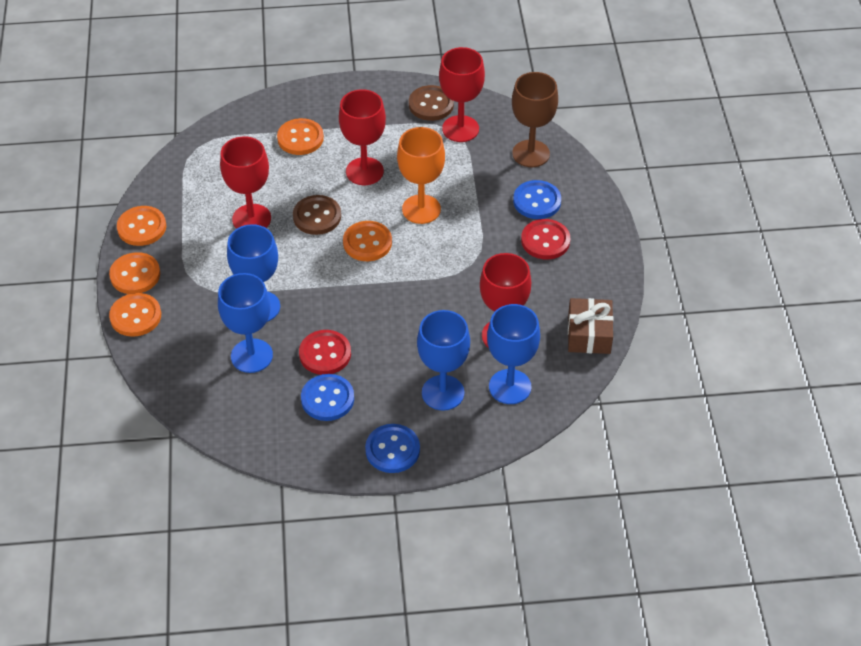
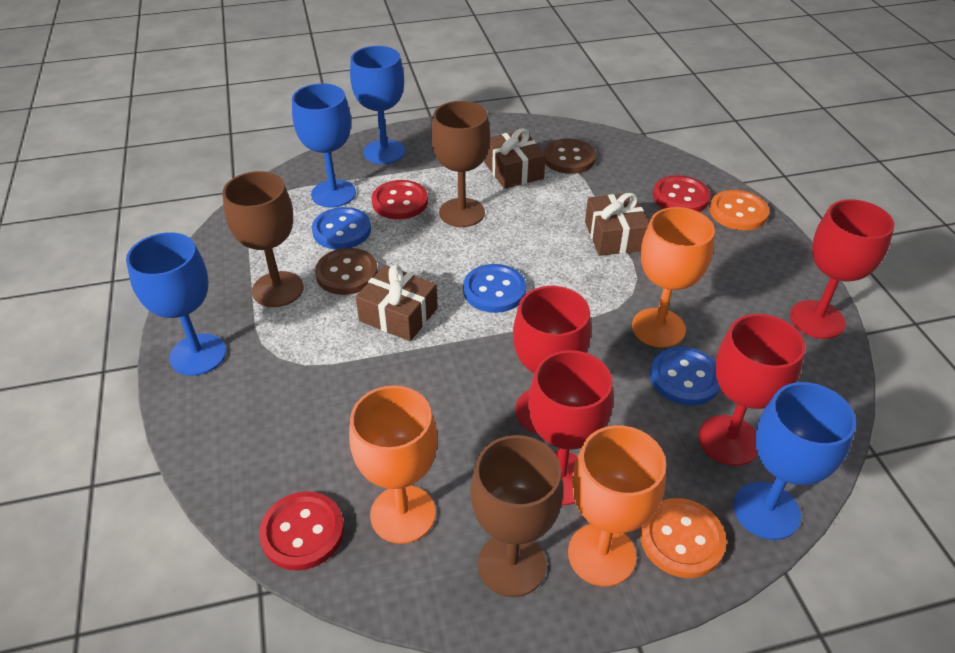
brown gift: 1 -> 3
brown goblet: 1 -> 3
orange button: 5 -> 2
orange goblet: 1 -> 3
red button: 2 -> 3

